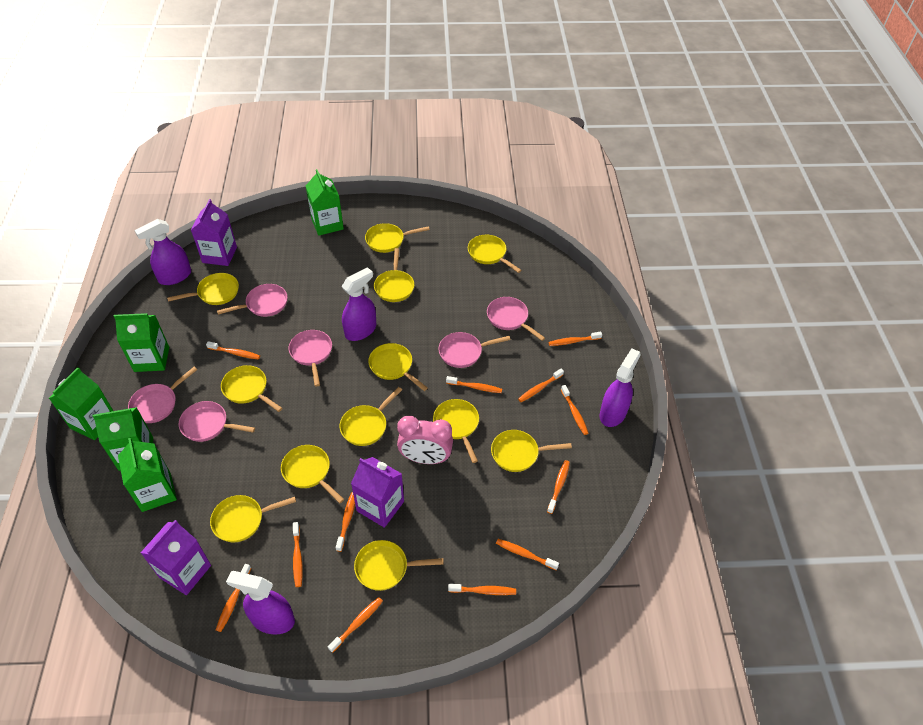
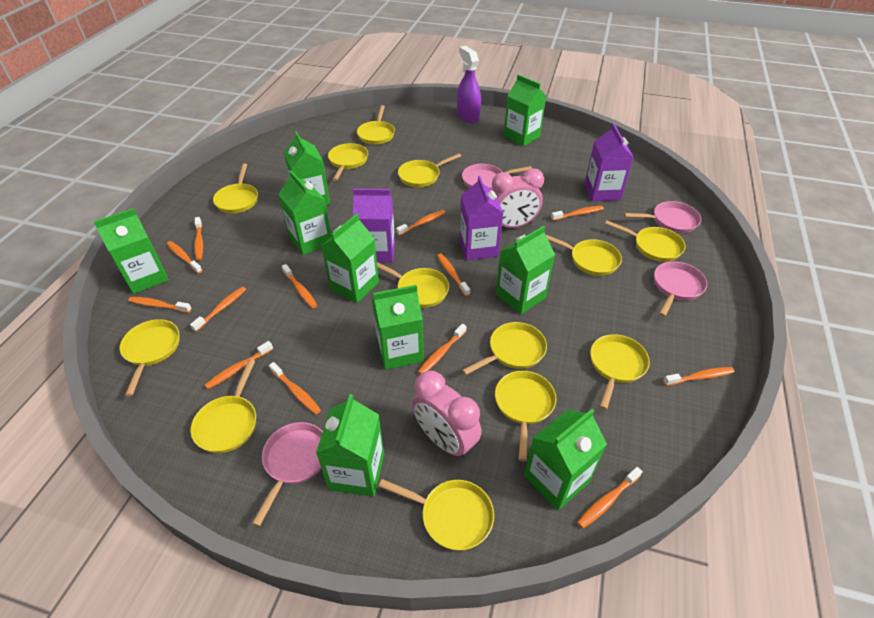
green carton: 5 -> 9
orange toothbrush: 12 -> 13
pink clock: 1 -> 2
pink pan: 6 -> 4
purple spray bottle: 4 -> 1
yellow pan: 12 -> 13

